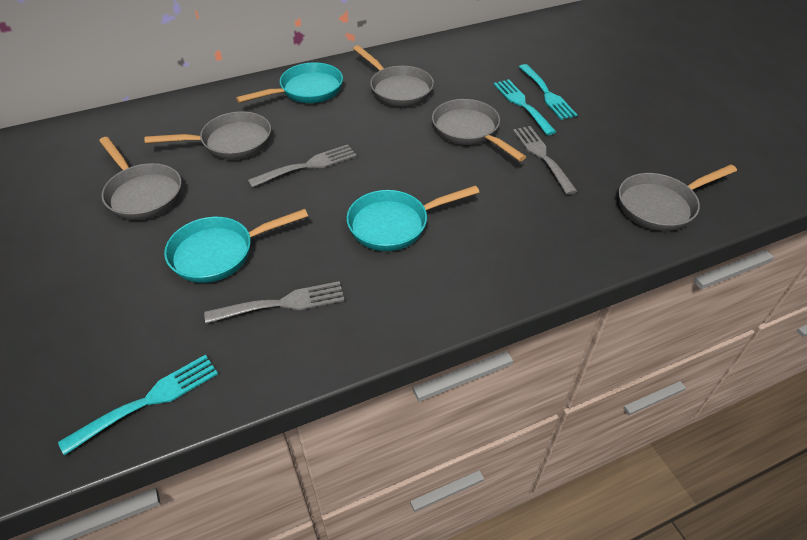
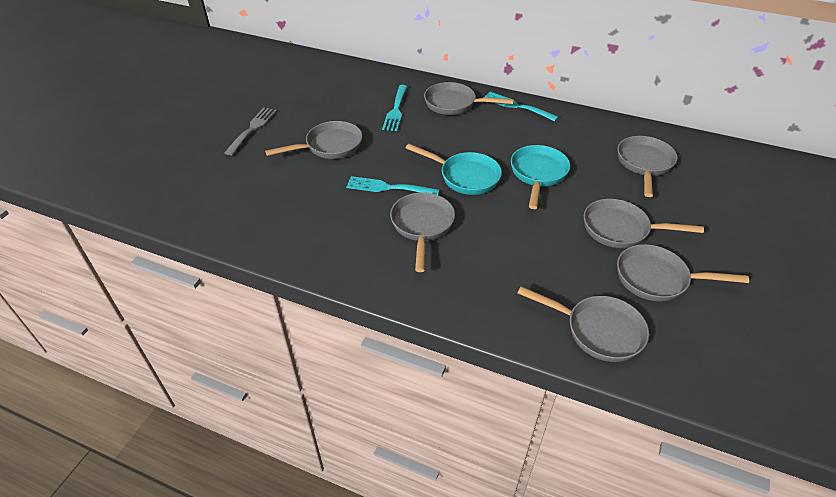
grey fork: 3 -> 1
grey pan: 5 -> 7
turquoise pan: 3 -> 2

